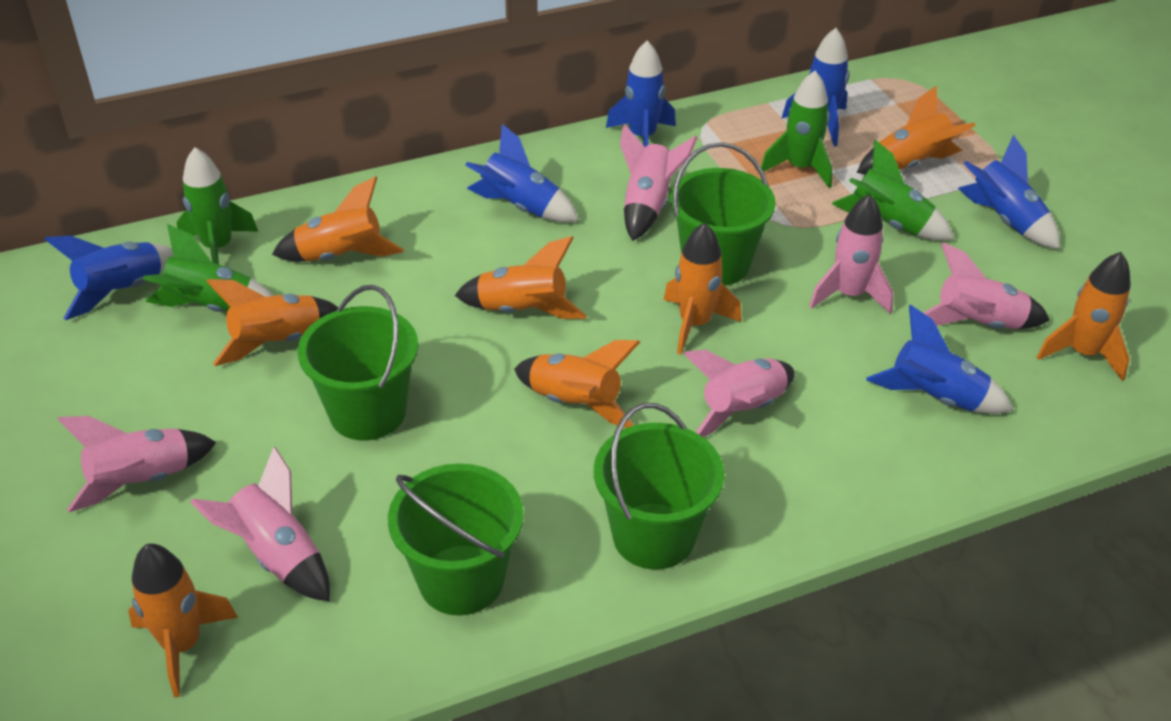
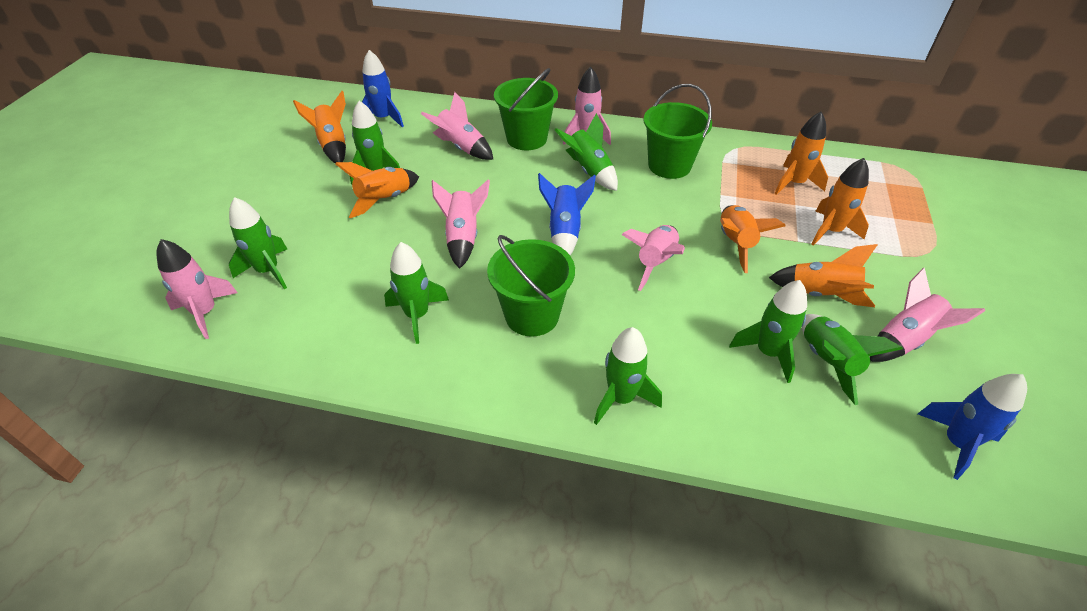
blue rocket: 6 -> 3
green bucket: 4 -> 3
green rocket: 4 -> 7
orange rocket: 8 -> 6

